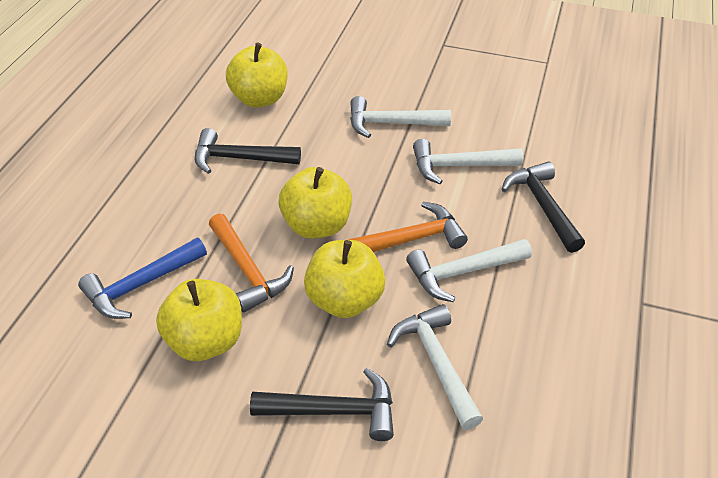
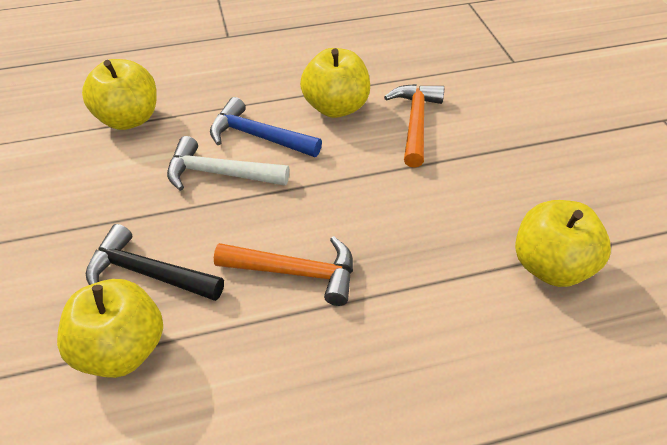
black hammer: 3 -> 1
white hammer: 4 -> 1

